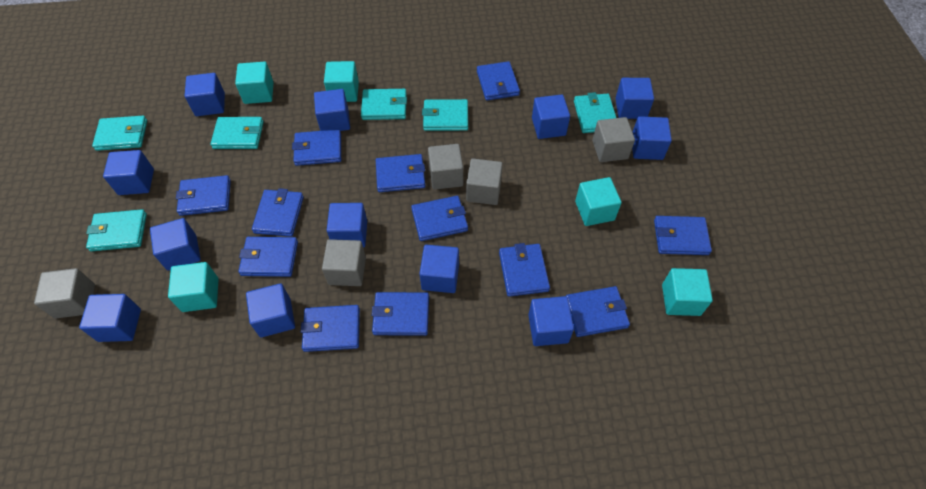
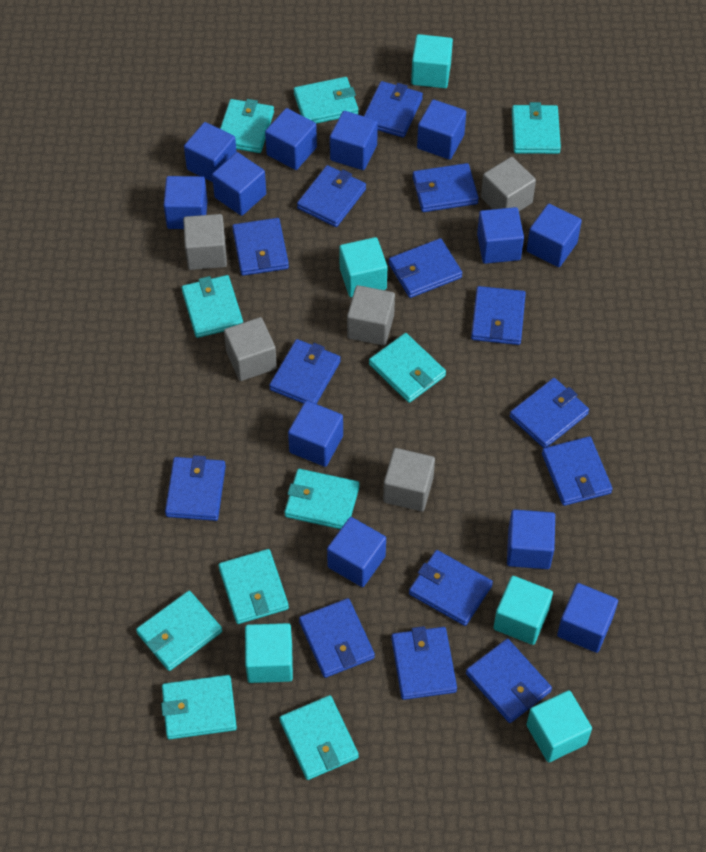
blue wallet: 12 -> 14
turquoise wallet: 6 -> 10

